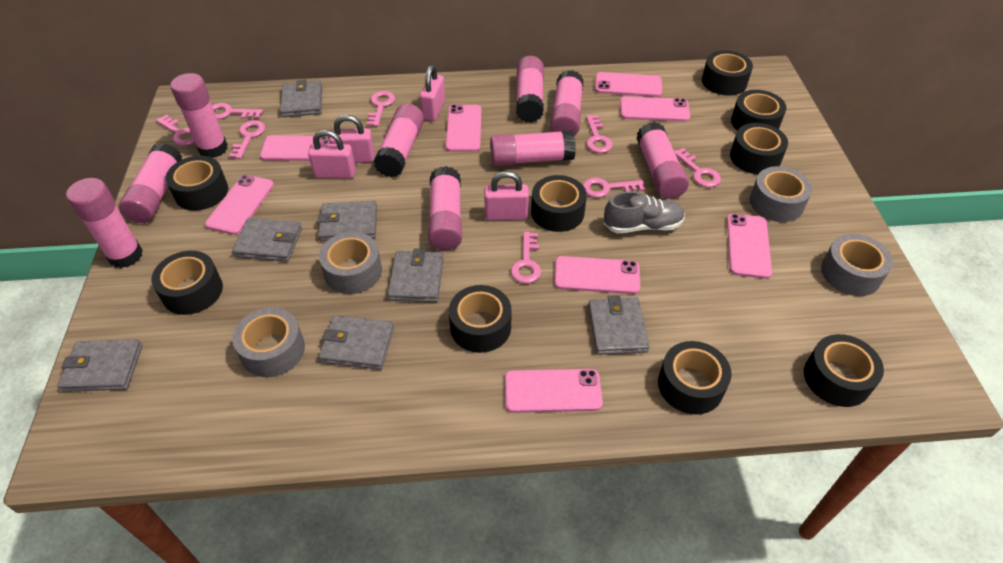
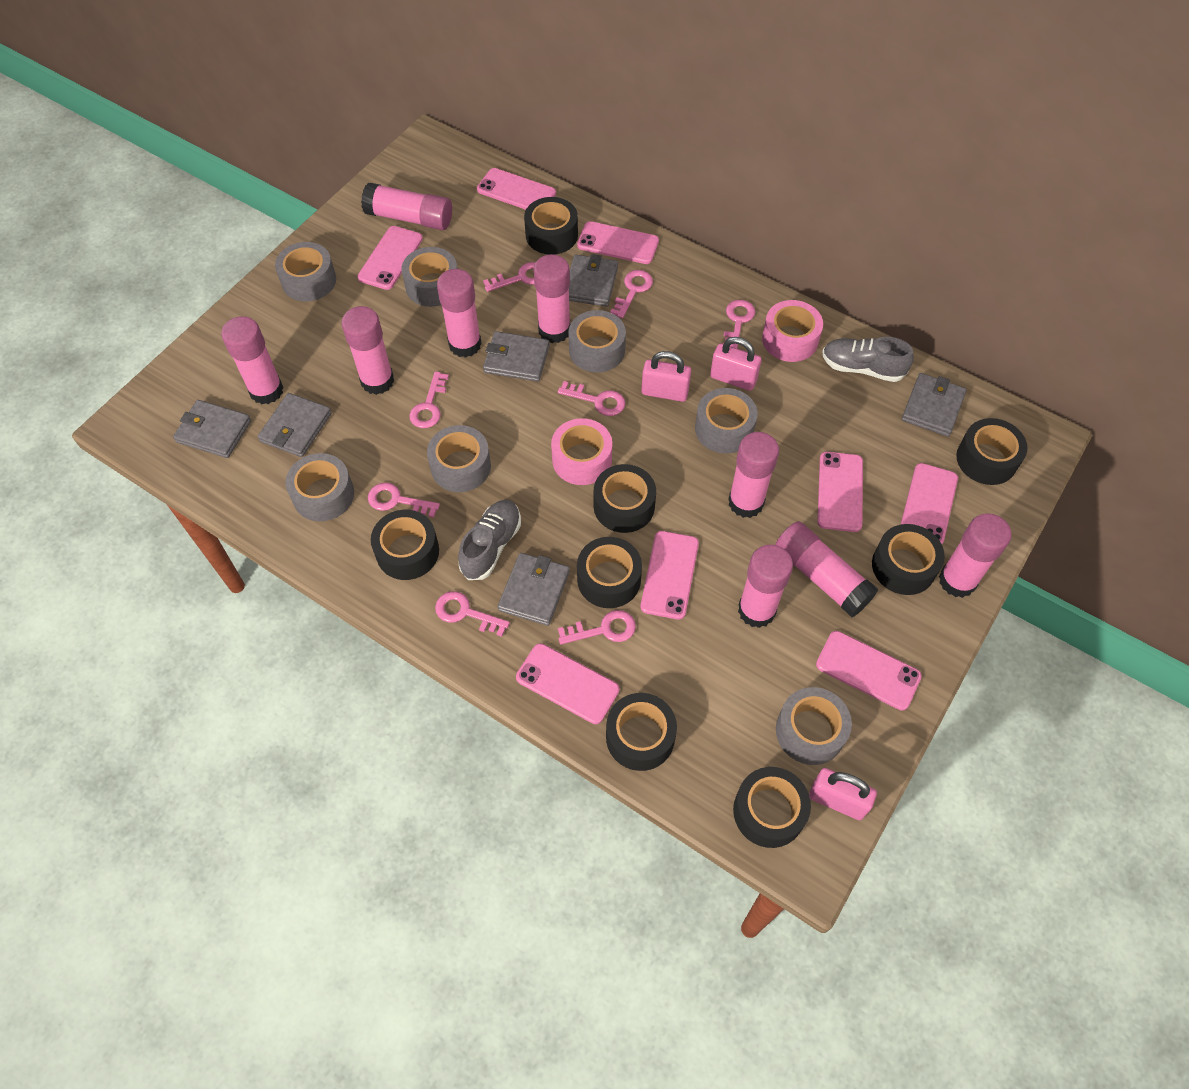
black tape: 9 -> 8
grey shoe: 1 -> 2
grey tape: 4 -> 7
grey wallet: 7 -> 6
pink padlock: 4 -> 3
pink tape: 0 -> 2

